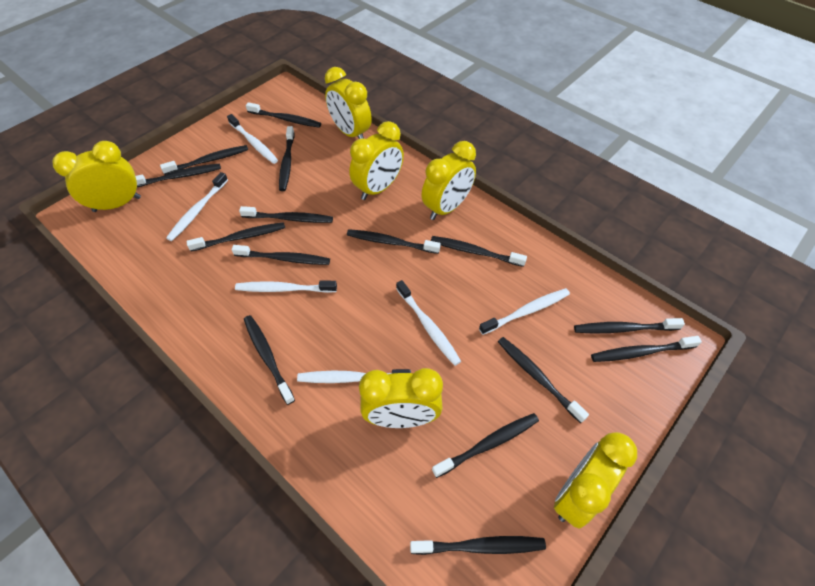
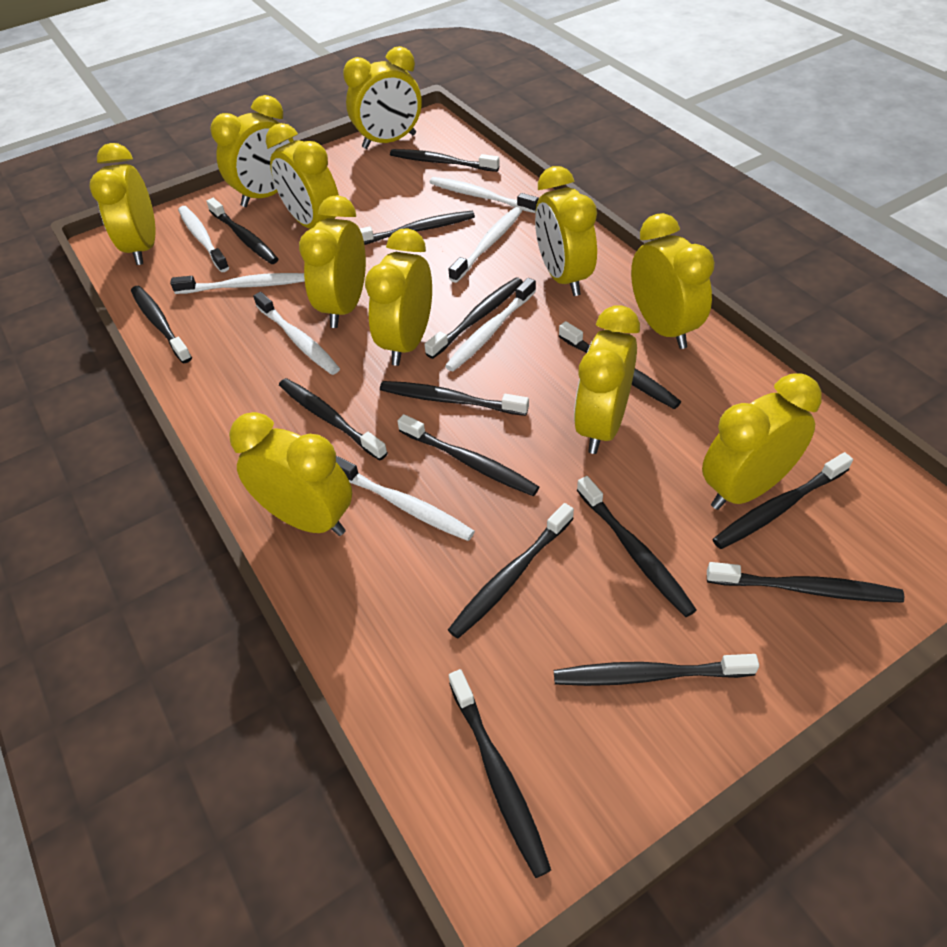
white toothbrush: 6 -> 7
yellow clock: 6 -> 11

